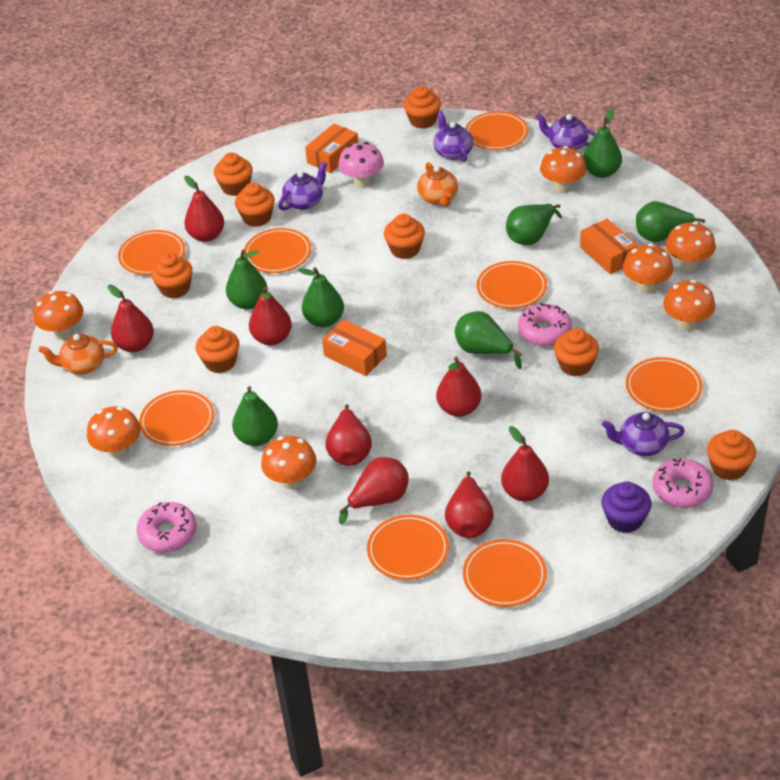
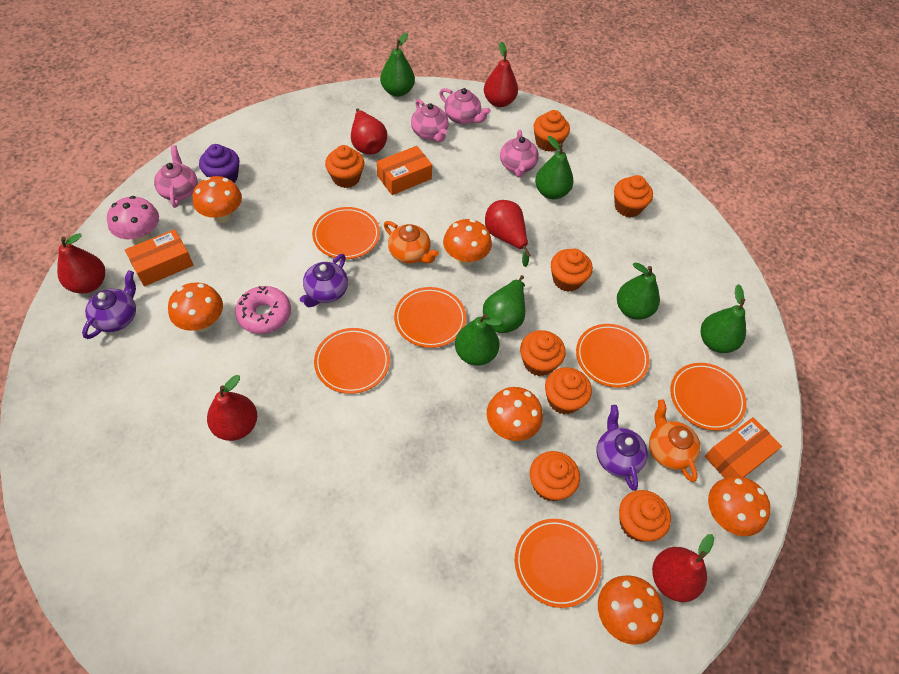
green pear: 7 -> 6
orange mushroom: 7 -> 6
orange plate: 8 -> 6
pink donut: 3 -> 1
pink teapot: 0 -> 4
purple teapot: 4 -> 3
red pear: 8 -> 6

